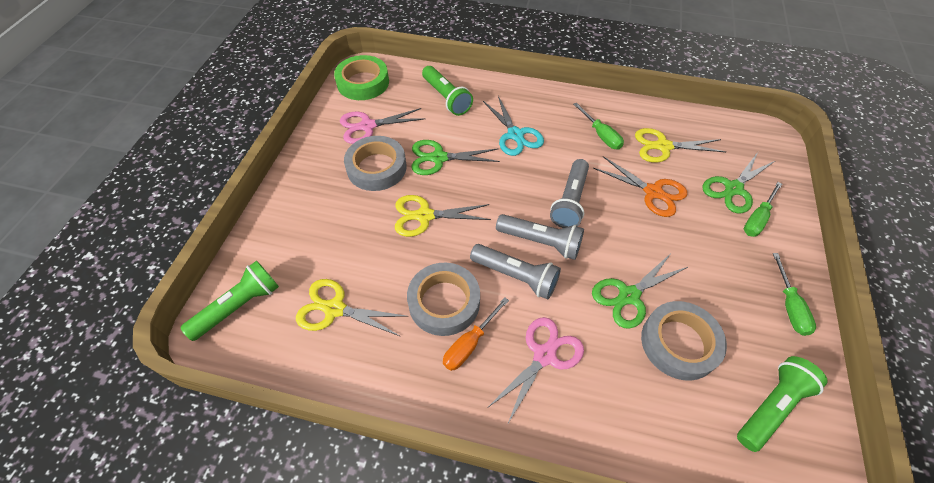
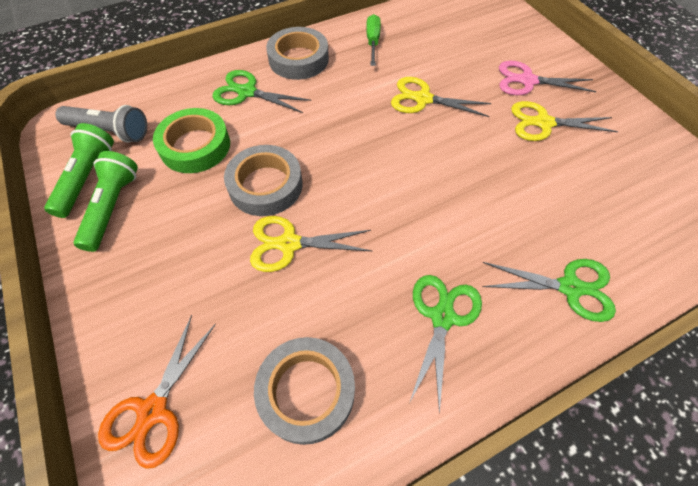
green flashlight: 3 -> 2
green screwdriver: 3 -> 1
grey flashlight: 3 -> 1
orange screwdriver: 1 -> 0
pink scissors: 2 -> 1
turquoise scissors: 1 -> 0

